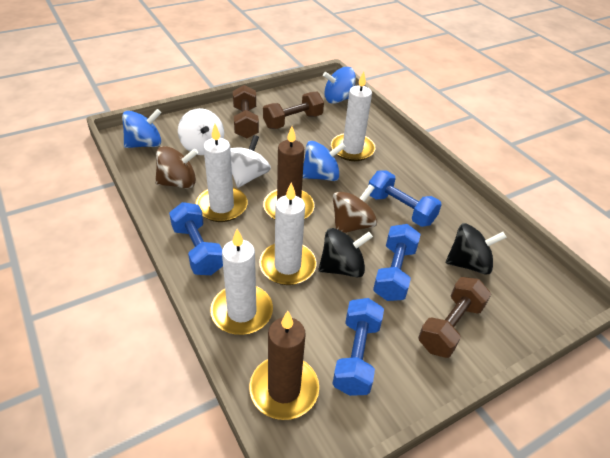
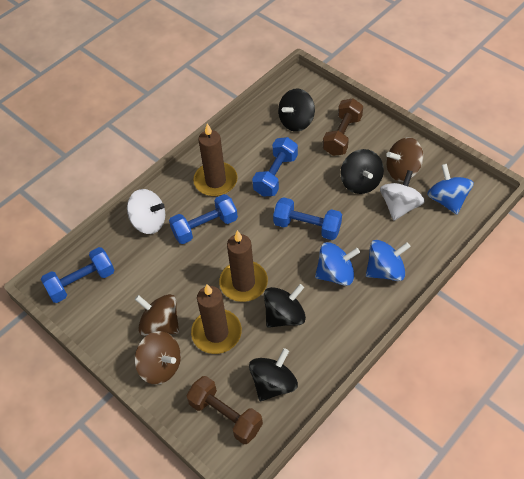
black spinning top: 2 -> 4
brown candle: 2 -> 3
brown dumbbell: 3 -> 2
brown spinning top: 2 -> 3
white candle: 4 -> 0

